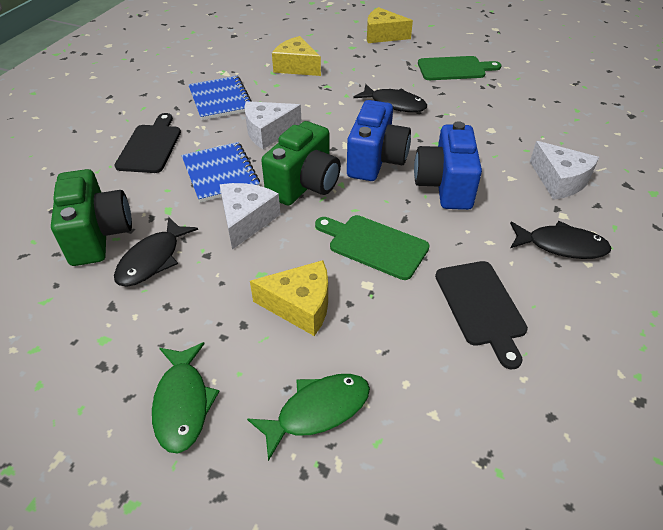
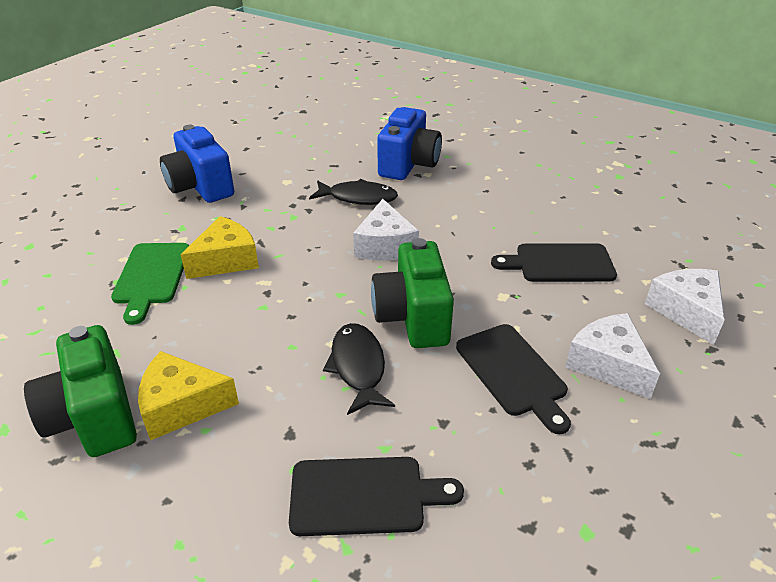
black cutting board: 2 -> 3
black fish: 3 -> 2
blue notebook: 2 -> 0
green cutting board: 2 -> 1
green fish: 2 -> 0
yellow cheese: 3 -> 2

